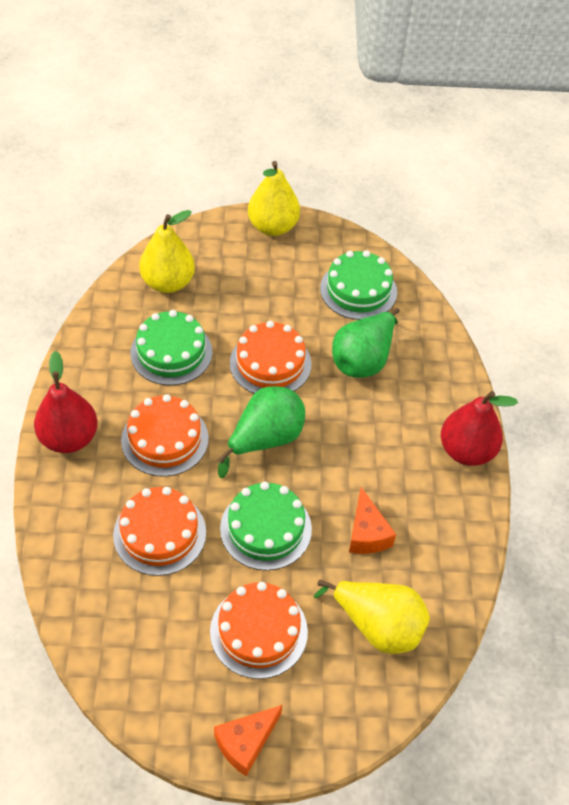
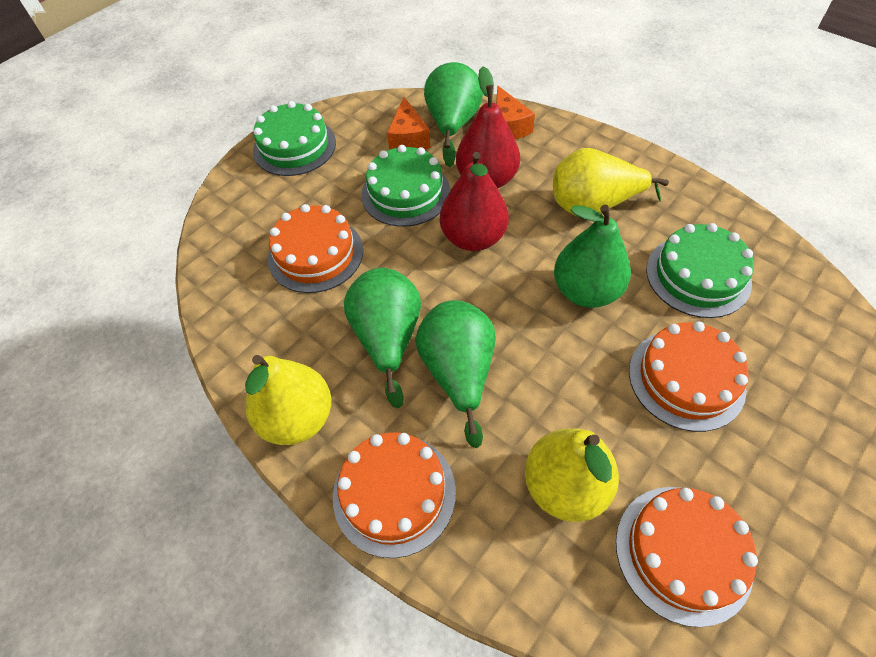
green pear: 2 -> 4

